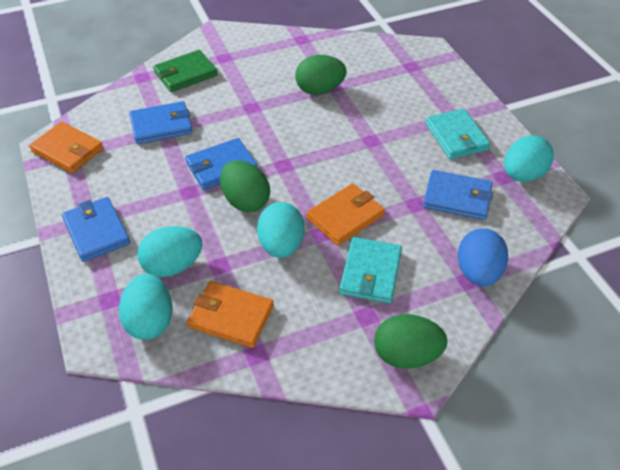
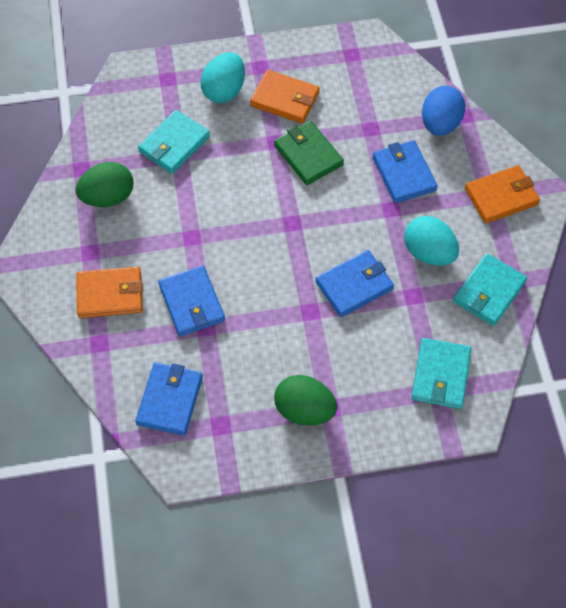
green egg: 3 -> 2
turquoise egg: 4 -> 2
turquoise wallet: 2 -> 3

